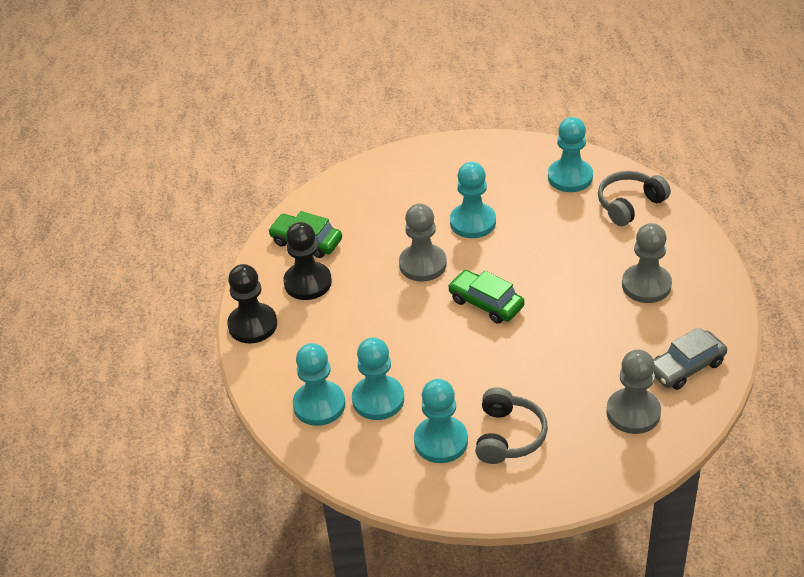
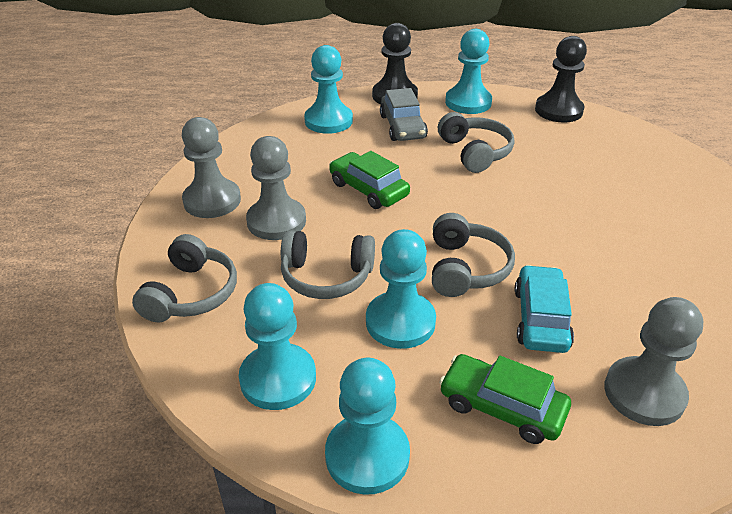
grey headphones: 2 -> 4
turquoise car: 0 -> 1

